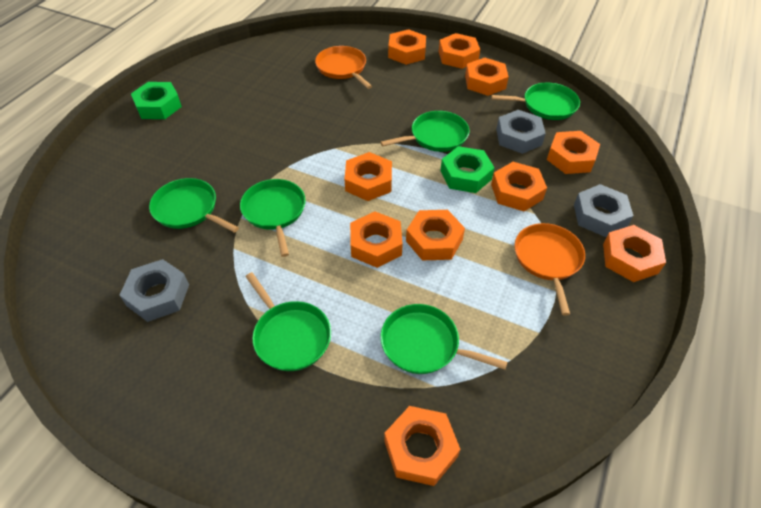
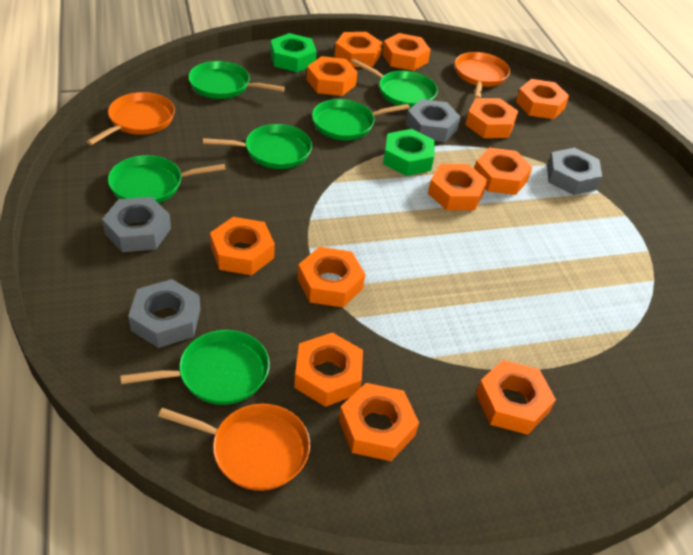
grey nut: 3 -> 4
orange nut: 10 -> 12
orange pan: 2 -> 3

